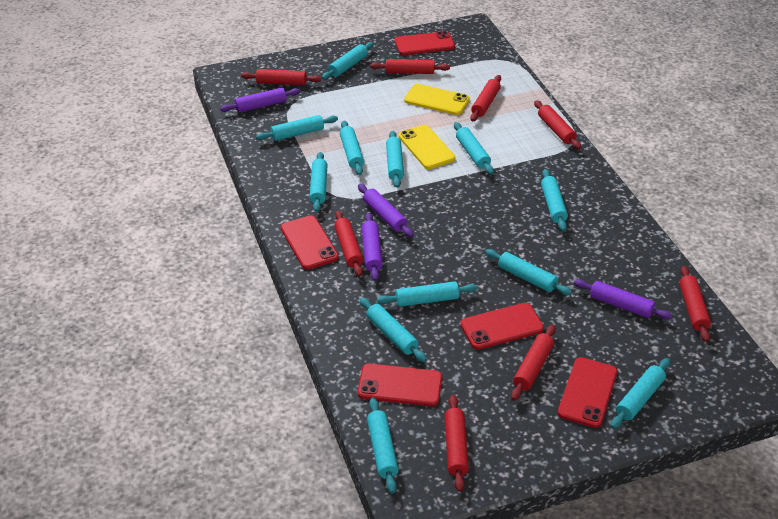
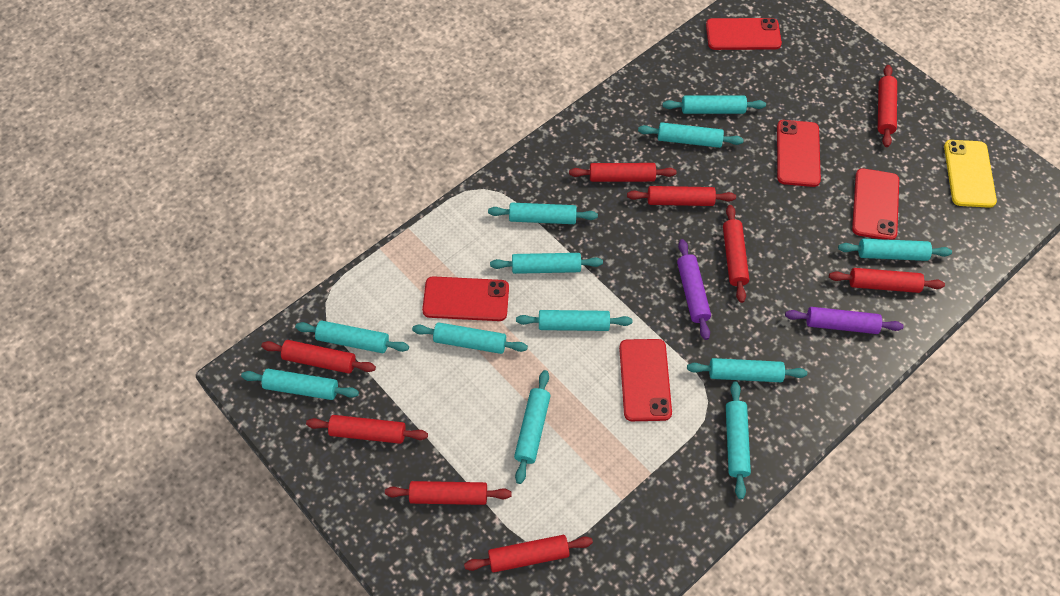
purple rolling pin: 4 -> 2
red rolling pin: 8 -> 9
yellow phone: 2 -> 1

